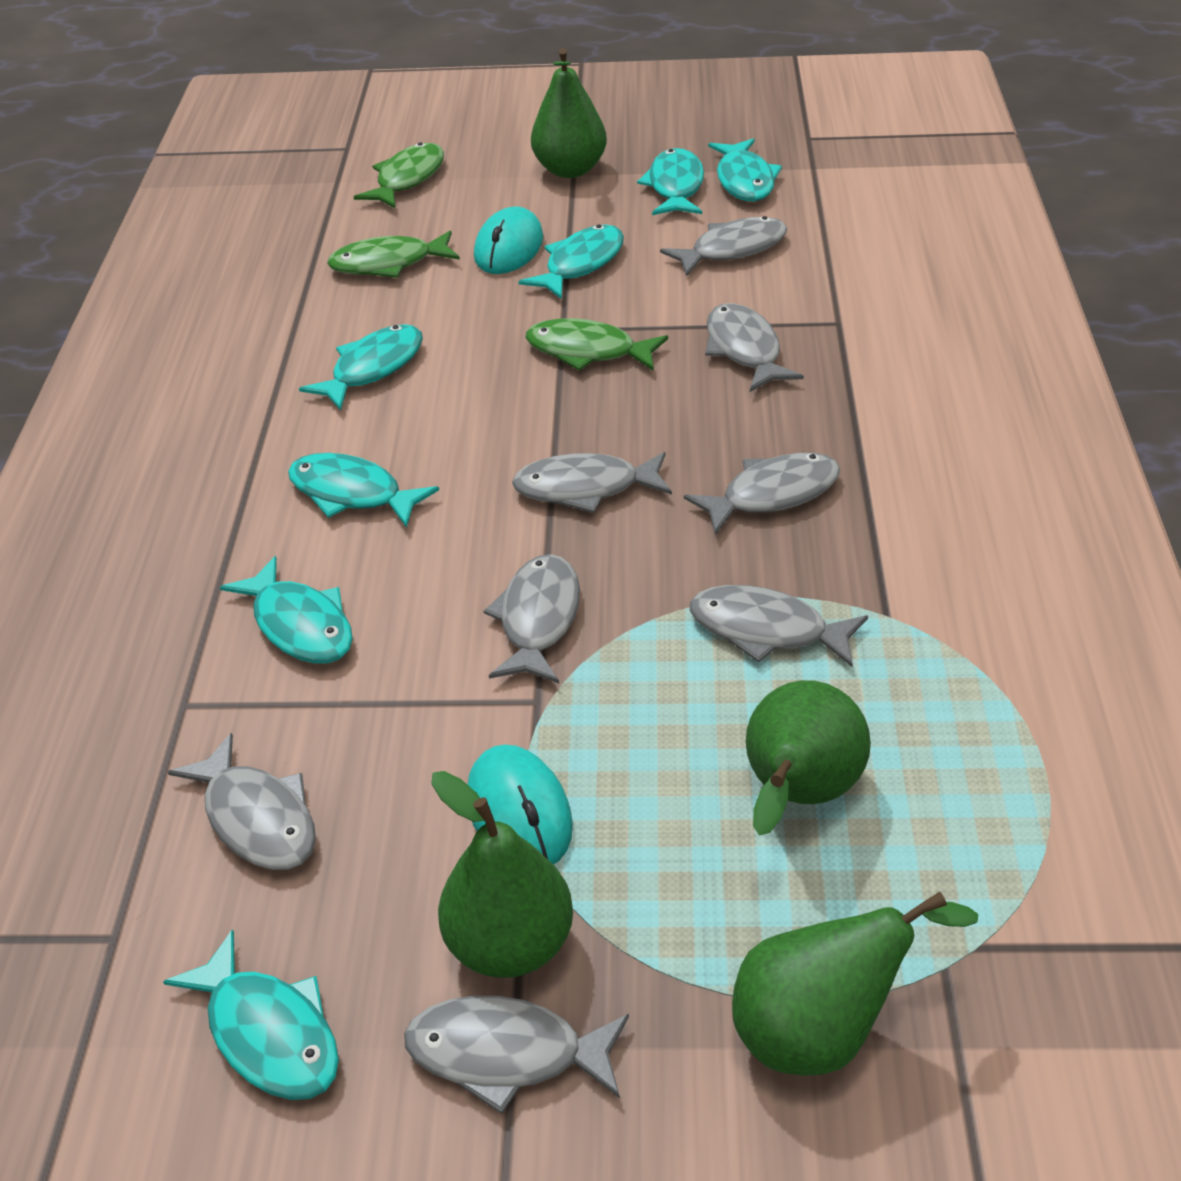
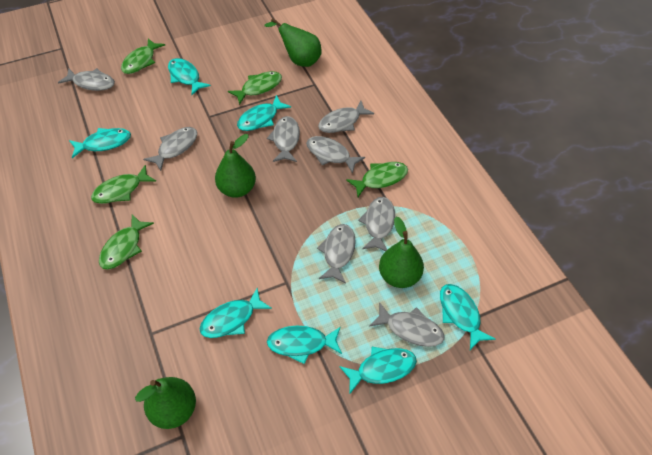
green fish: 3 -> 5
turquoise mouse: 2 -> 0

